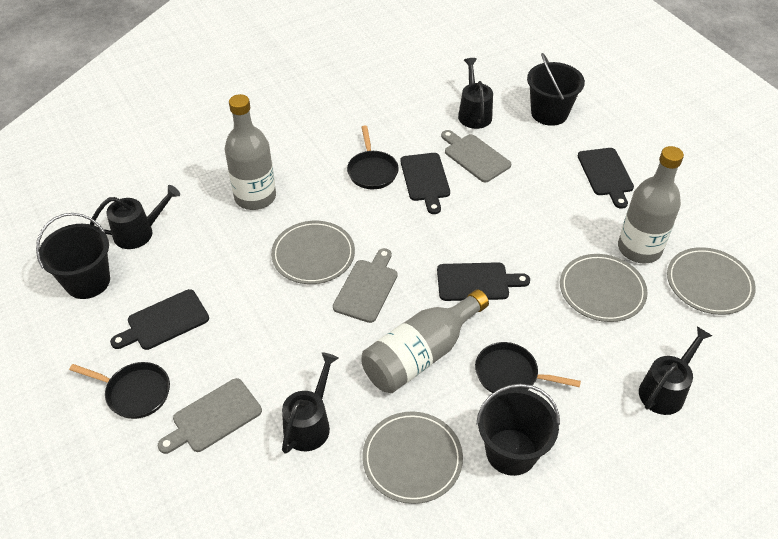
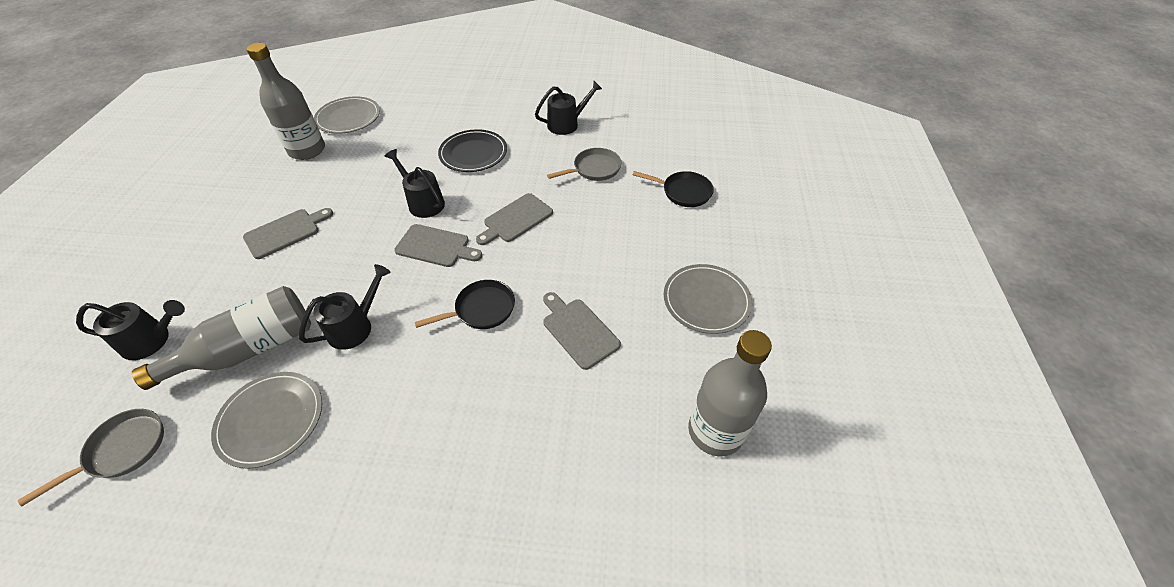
black bucket: 3 -> 0
black cutting board: 4 -> 0
black pan: 3 -> 2
black plate: 0 -> 1
grey cutting board: 3 -> 4
grey pan: 0 -> 2
grey plate: 4 -> 3

